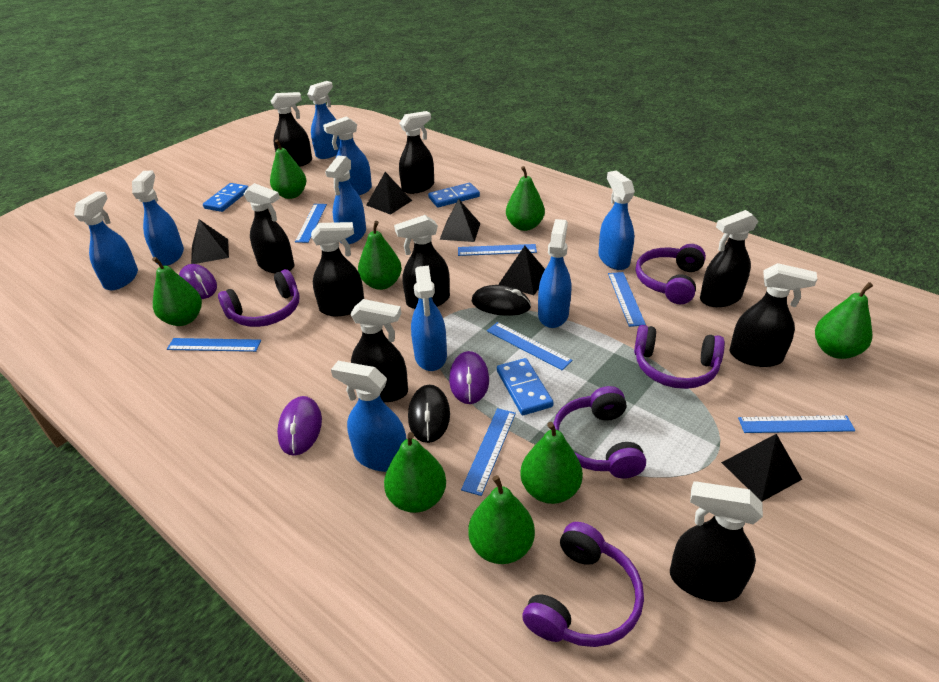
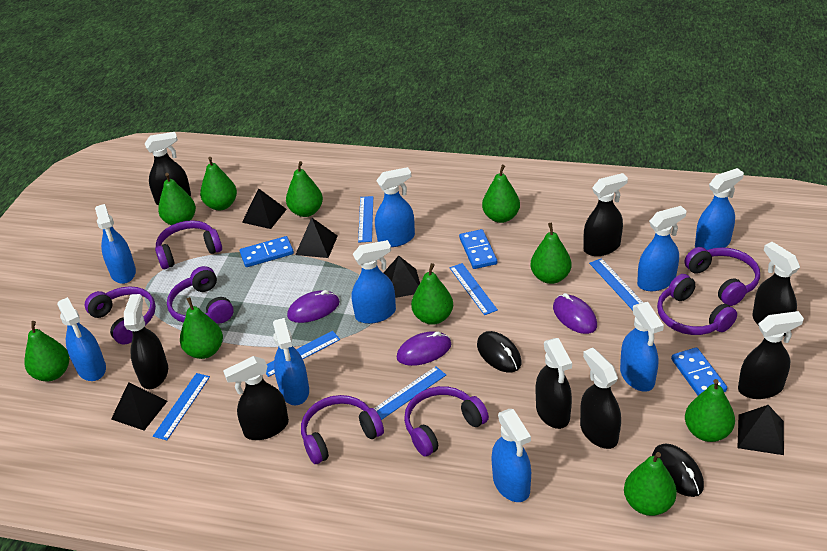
black spray bottle: 9 -> 8
blue ruler: 7 -> 6
green pear: 8 -> 10
purple headphones: 5 -> 7

